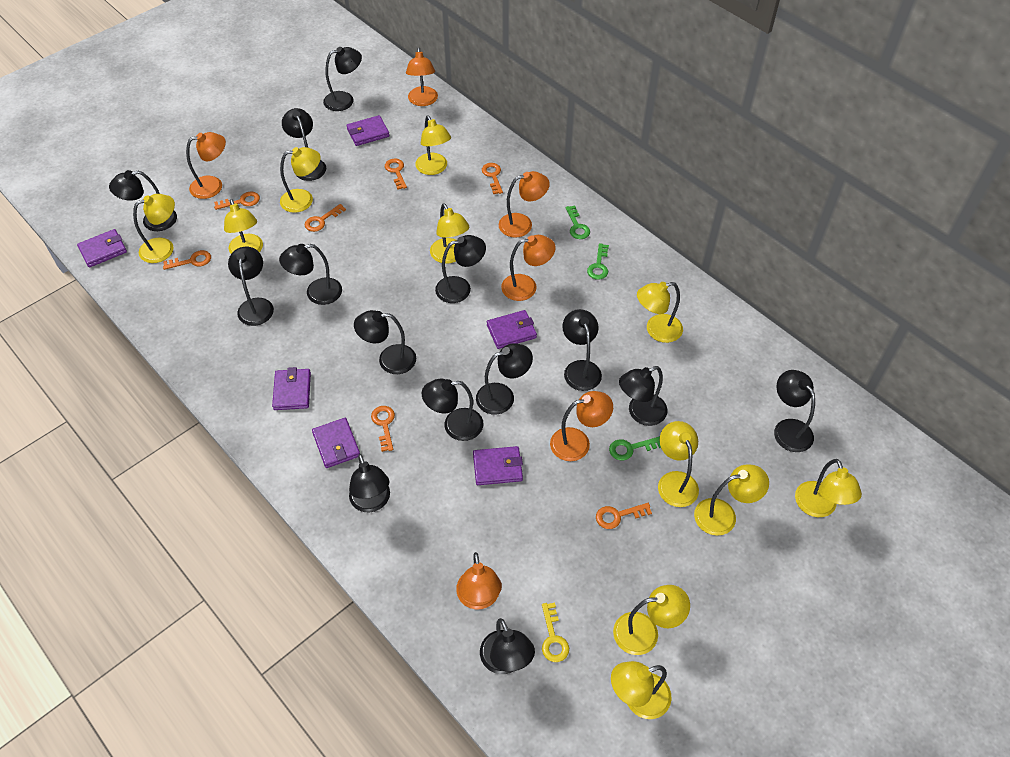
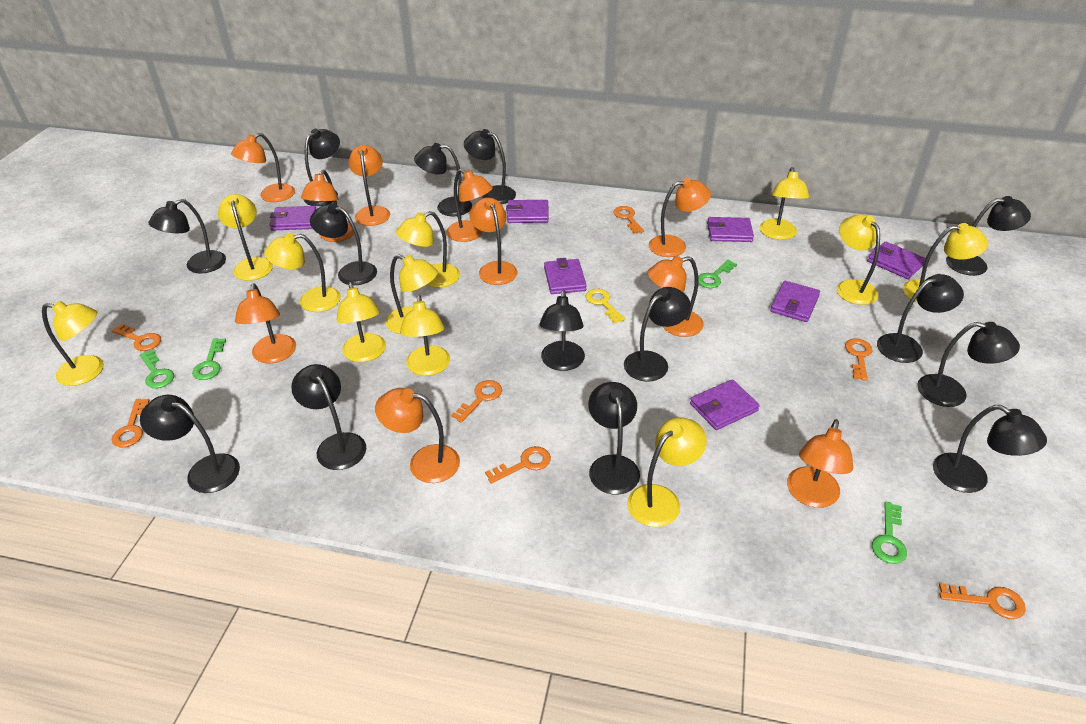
green key: 3 -> 4
orange lamp: 6 -> 10
purple wallet: 6 -> 7

